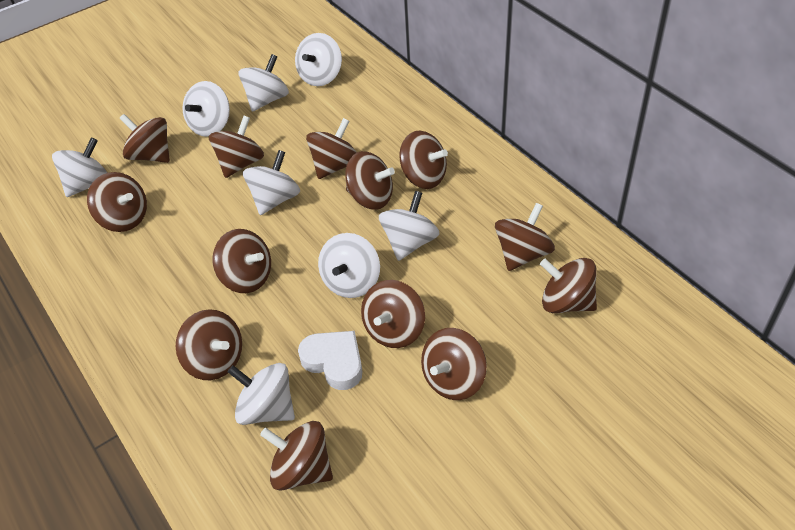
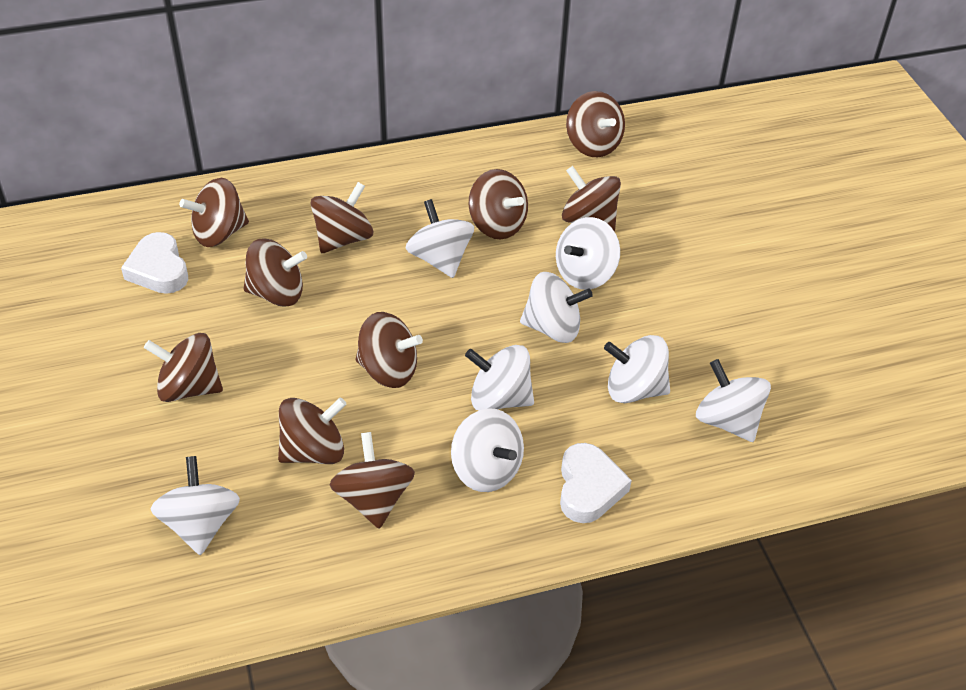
brown spinning top: 13 -> 10
white heart: 1 -> 2

